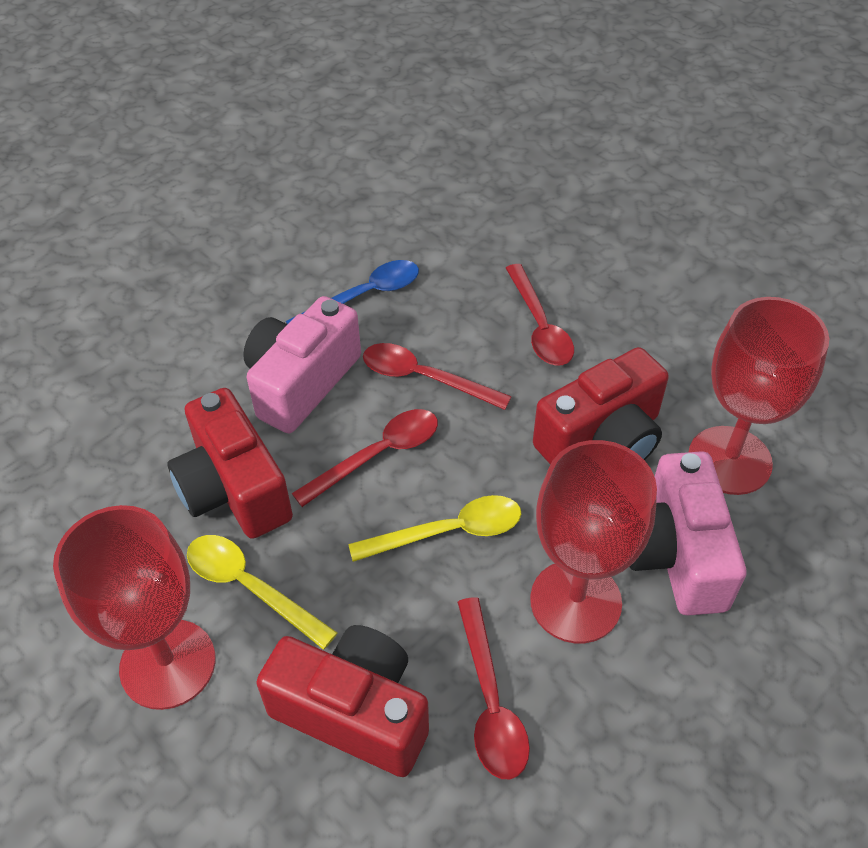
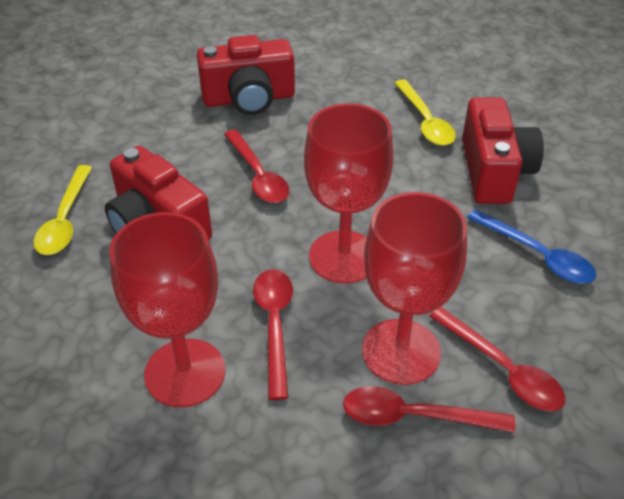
pink camera: 2 -> 0

